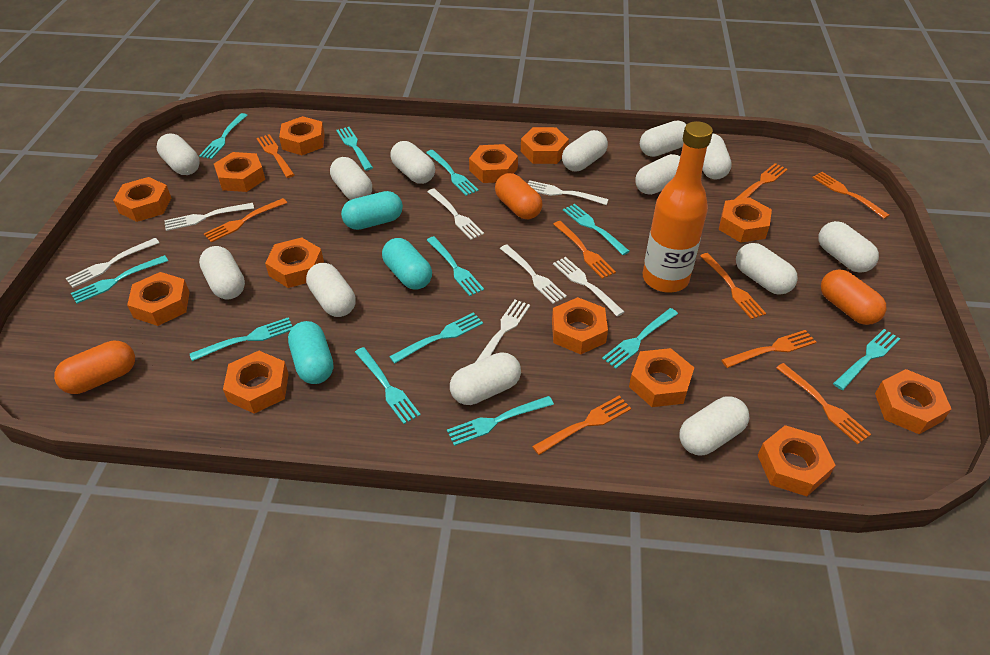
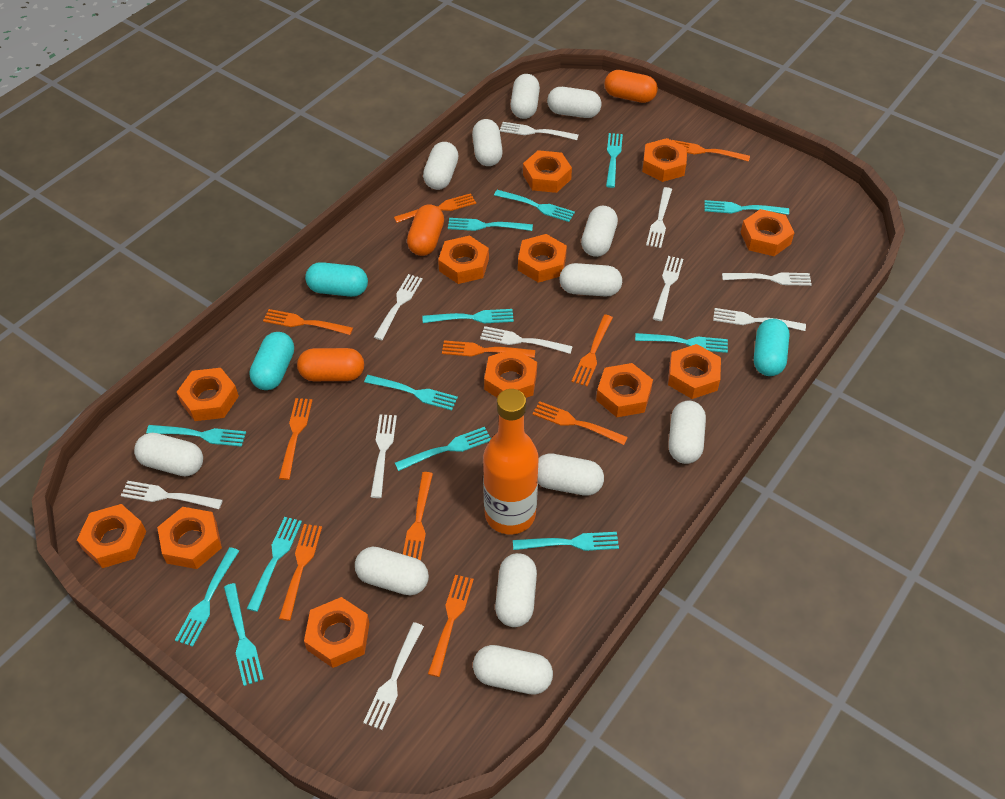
orange fork: 9 -> 10
orange nut: 13 -> 12
turquoise fork: 12 -> 13
white capsule: 13 -> 12
white fork: 7 -> 10

